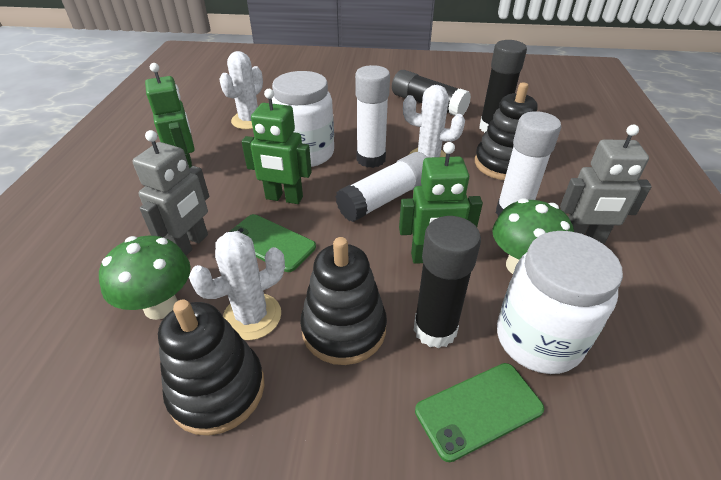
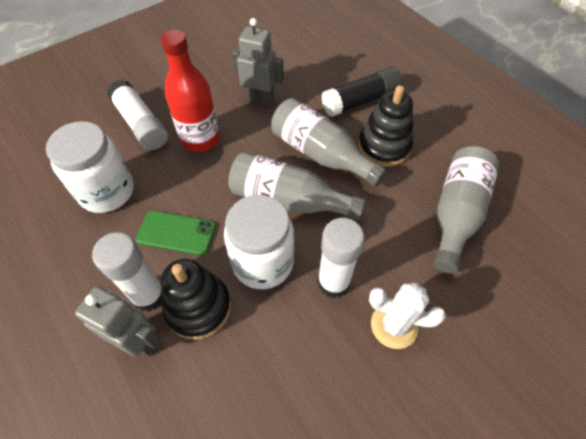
black glue stick: 3 -> 1
black stacking toy: 3 -> 2
green mushroom: 2 -> 0
green phone: 2 -> 1
green robot: 3 -> 0
grey bottle: 0 -> 3
red bottle: 0 -> 1
white cactus: 3 -> 1

